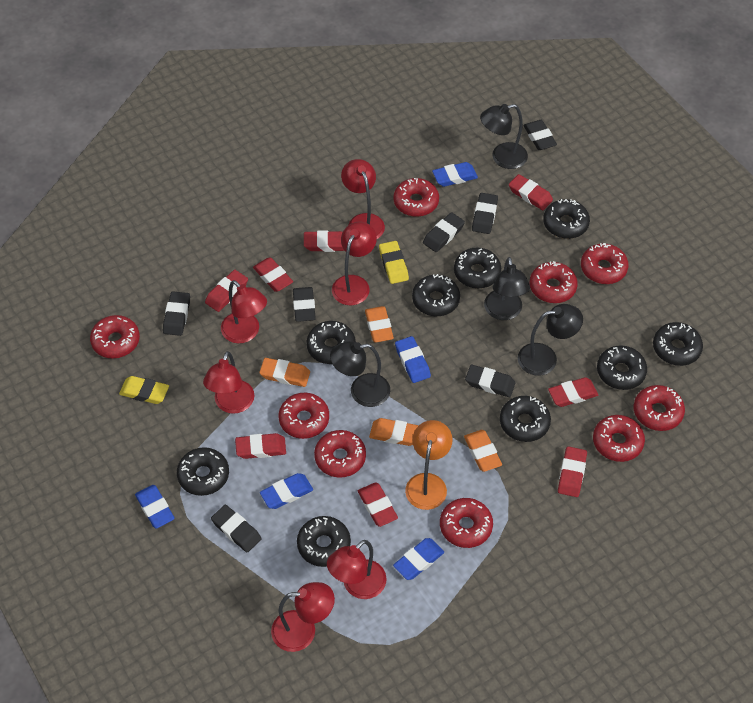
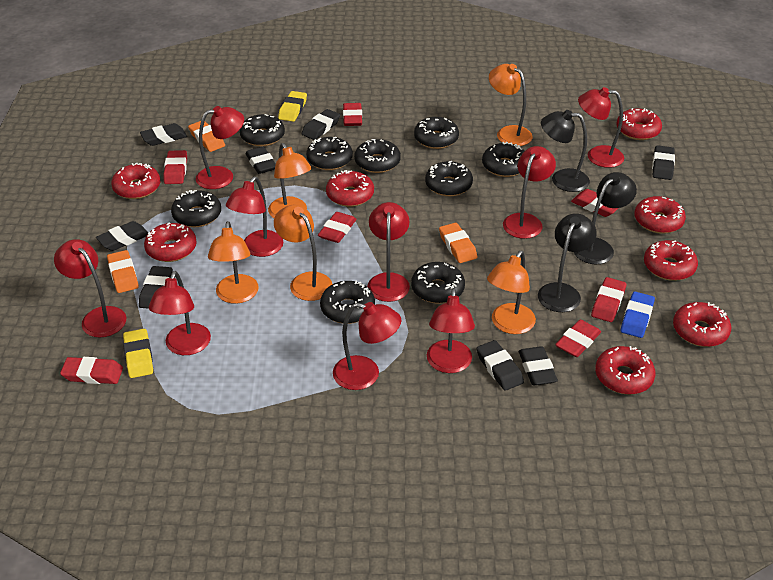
black eraser: 7 -> 8
black lamp: 4 -> 3
blue eraser: 5 -> 1
orange eraser: 4 -> 3
orange lamp: 1 -> 5
red donut: 9 -> 8
red eraser: 8 -> 7
red lamp: 6 -> 9

